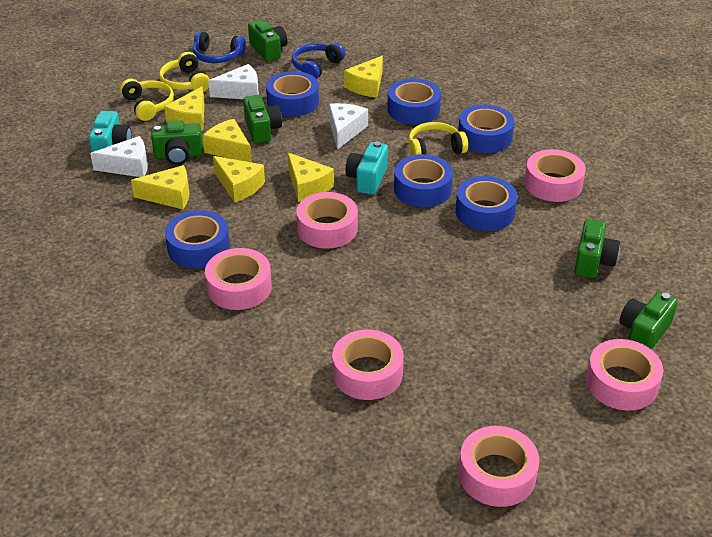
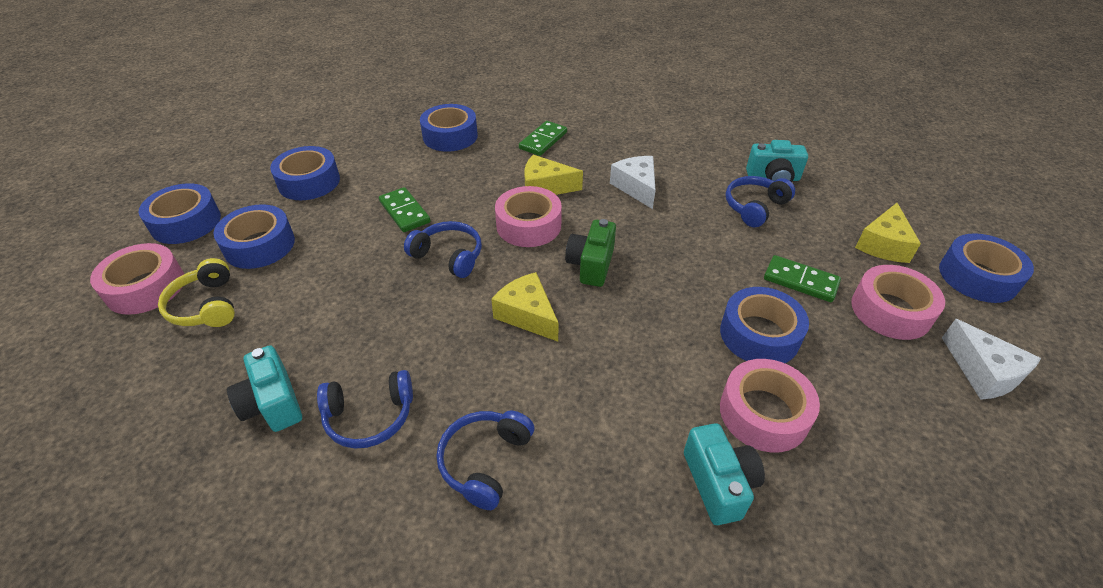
blue headphones: 2 -> 4
green camera: 5 -> 1
green domino: 0 -> 3
pink tape: 6 -> 4
turquoise camera: 2 -> 3
white cheese: 3 -> 2
yellow cheese: 6 -> 3
yellow headphones: 3 -> 1

